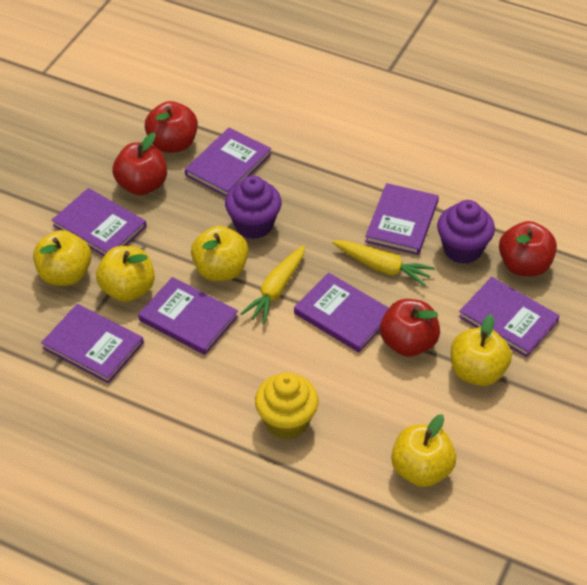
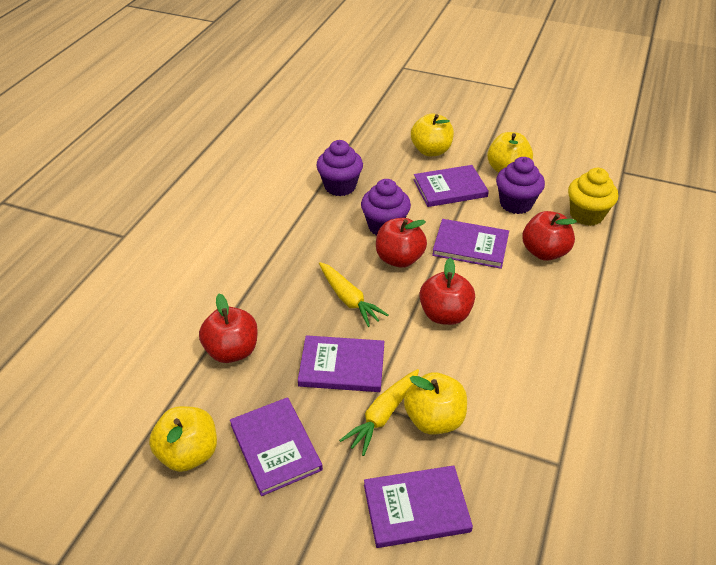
purple book: 7 -> 5
purple cupcake: 2 -> 3
yellow apple: 5 -> 4

